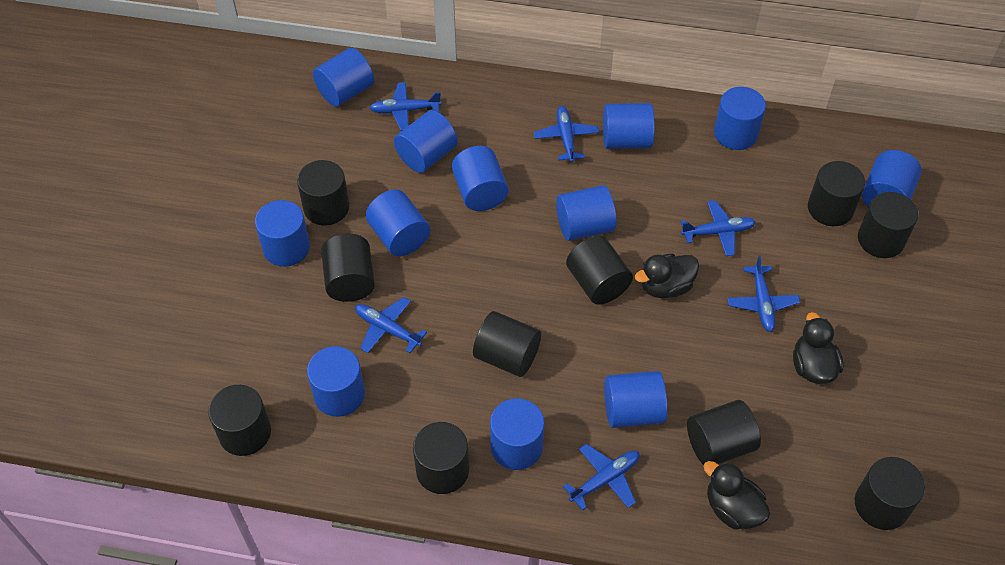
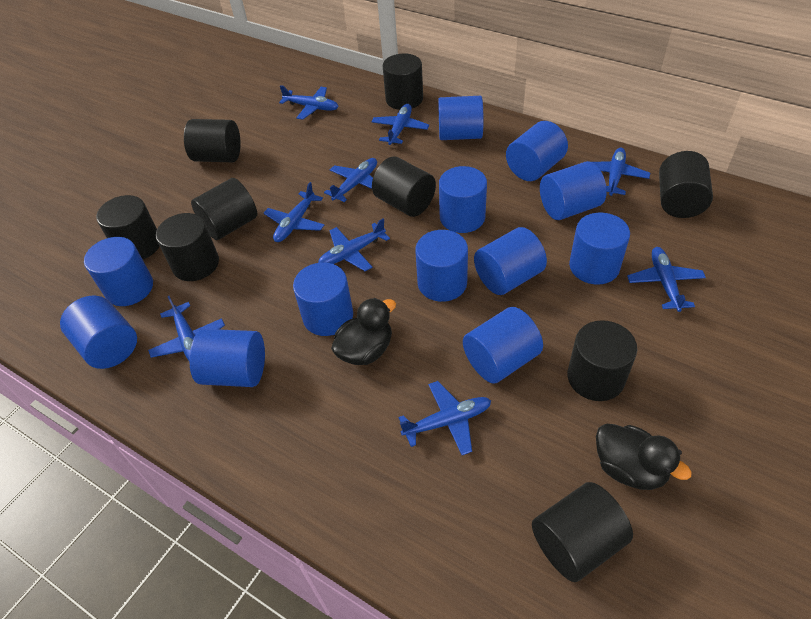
black cylinder: 10 -> 9
black duck: 3 -> 2
blue plane: 6 -> 9

